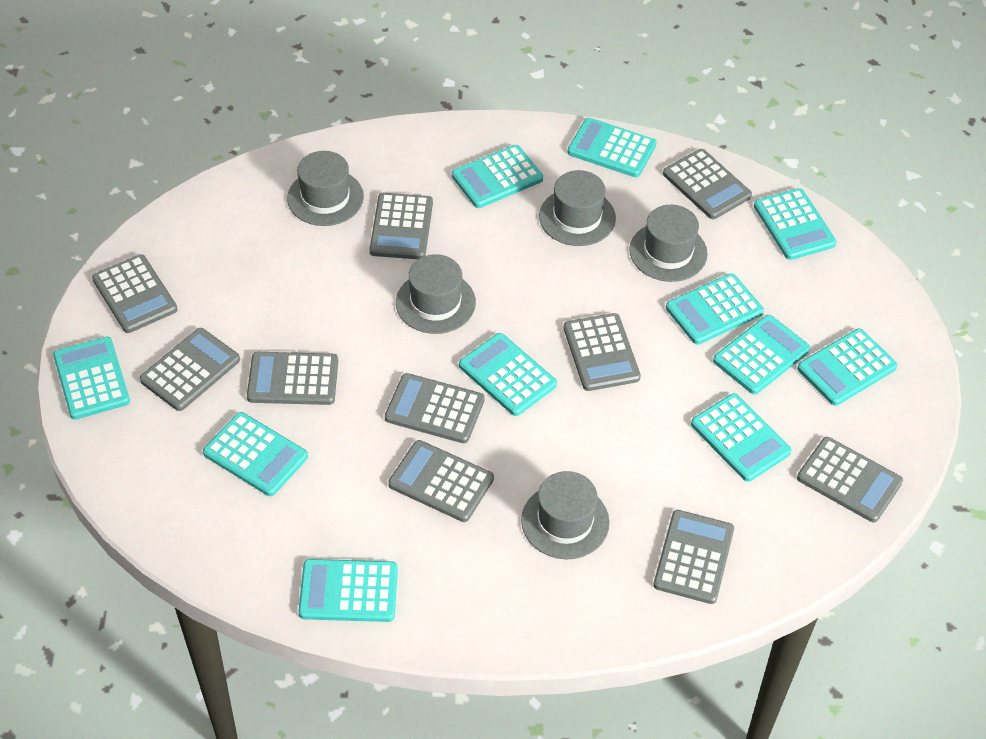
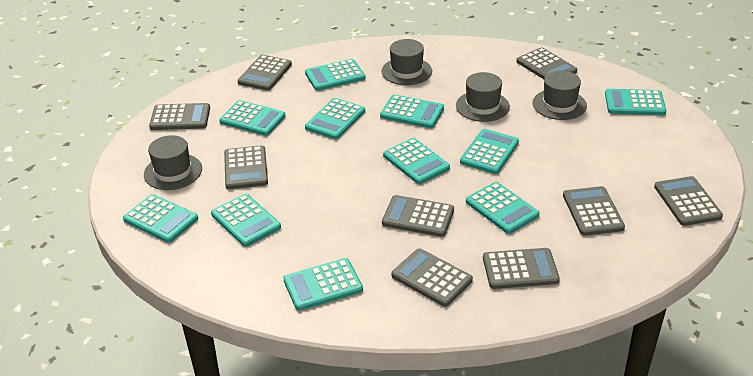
grey calculator: 10 -> 9
grey hat: 5 -> 4

